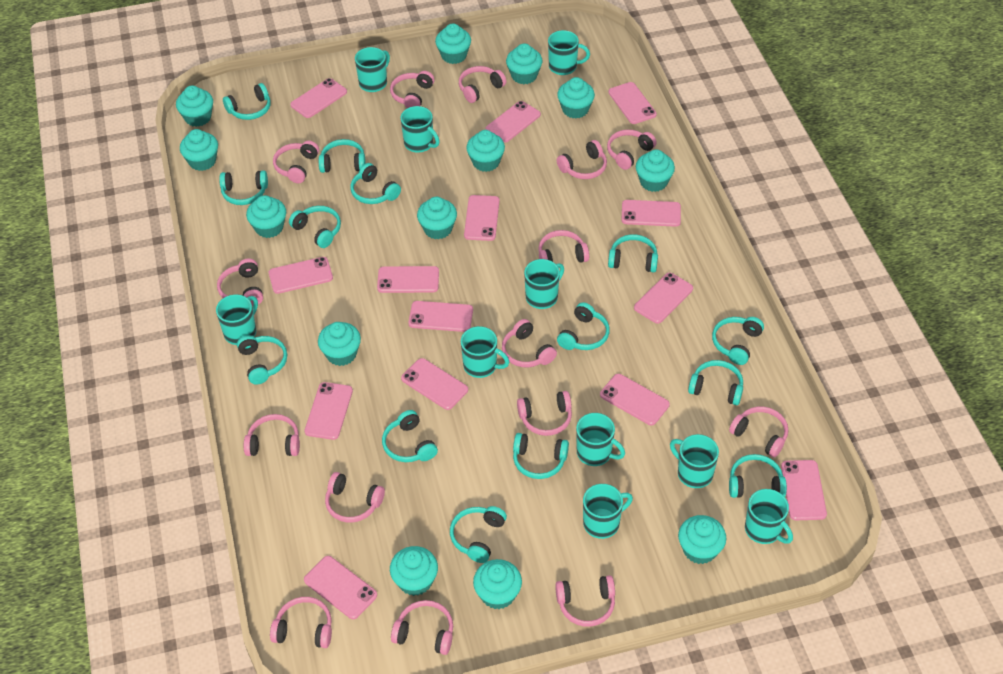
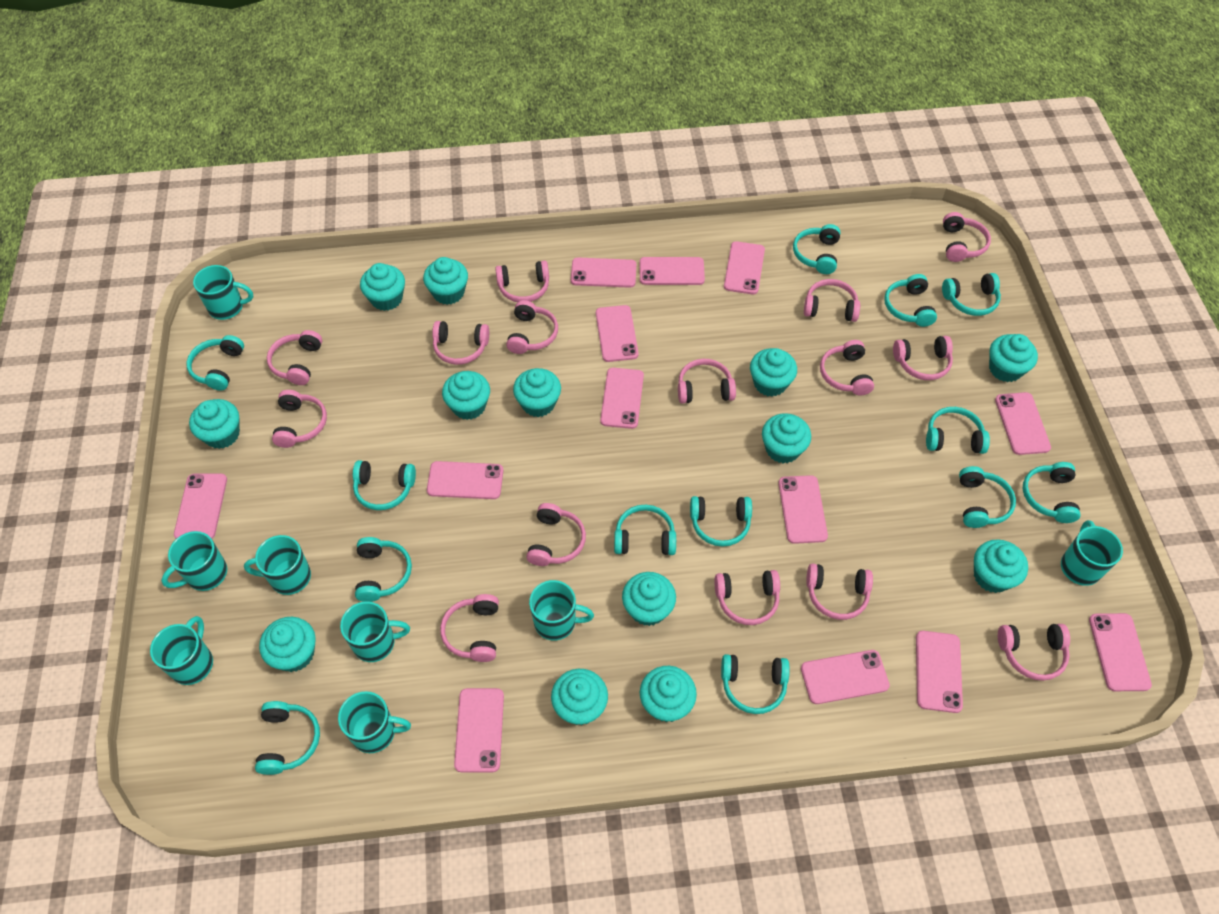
pink phone: 14 -> 13
turquoise headphones: 14 -> 13
turquoise mug: 10 -> 8

